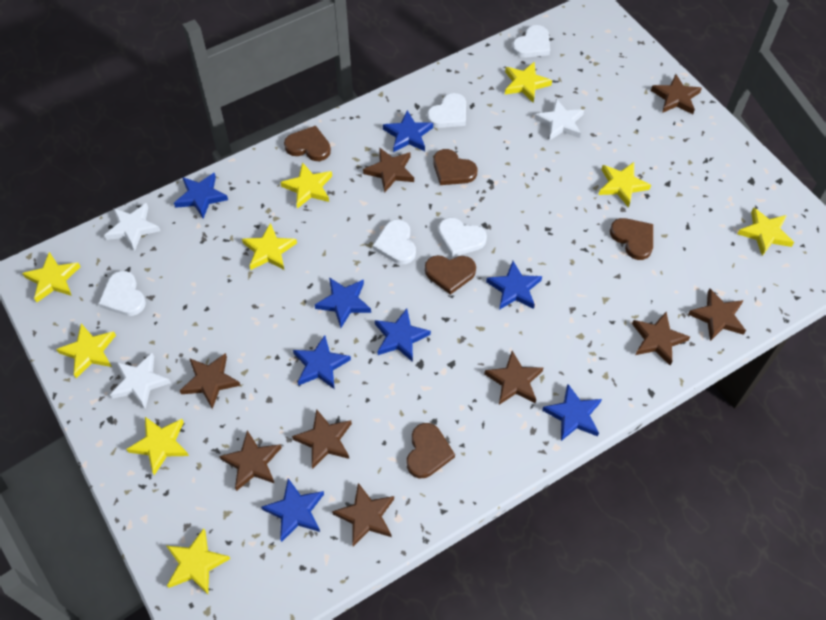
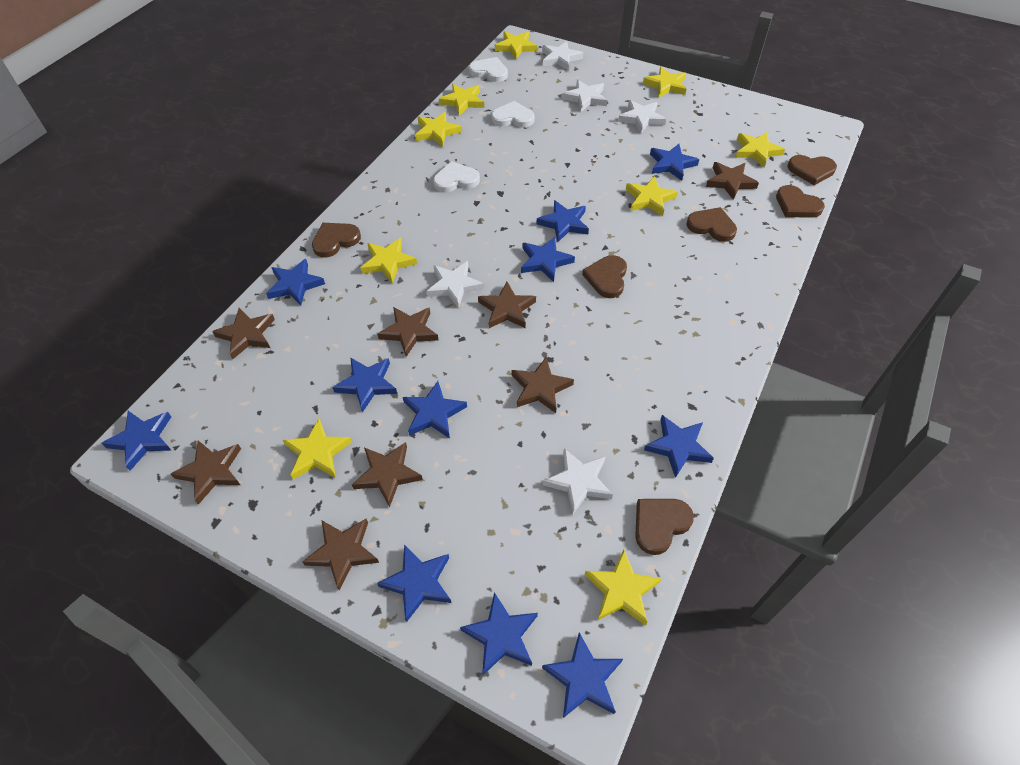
blue star: 8 -> 11
brown heart: 5 -> 6
brown star: 9 -> 8
white heart: 5 -> 3
white star: 3 -> 5

